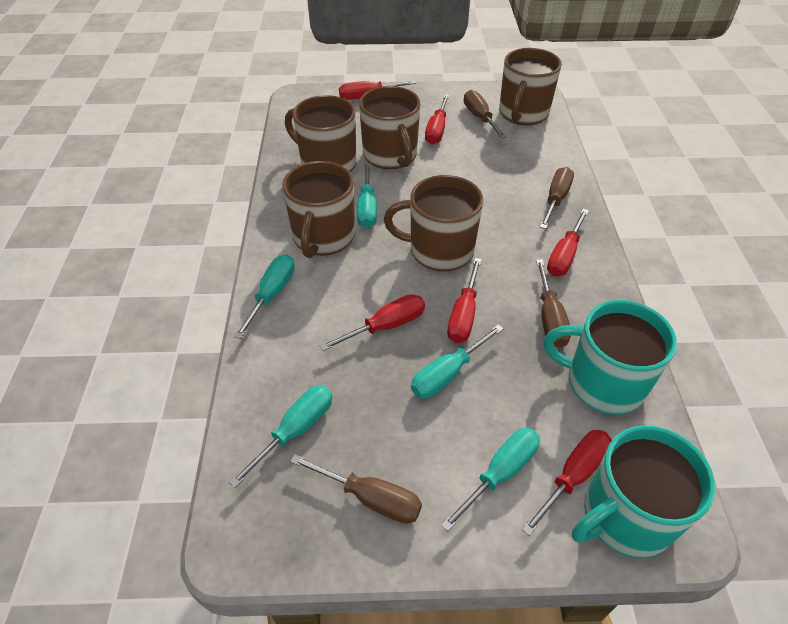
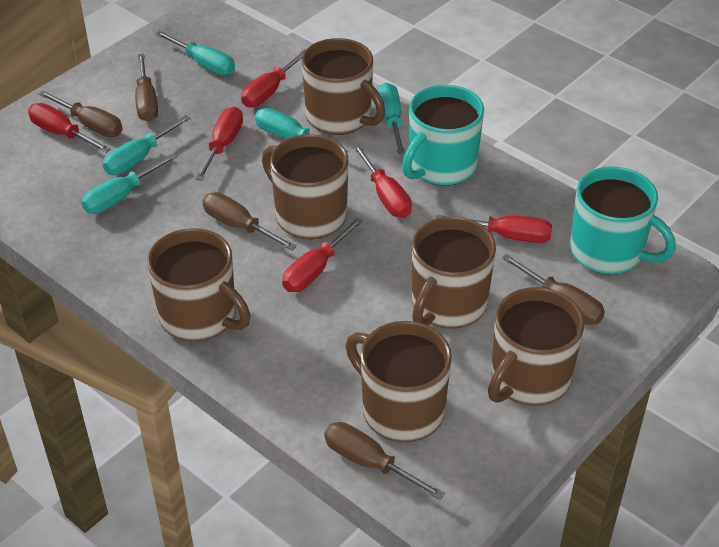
brown mug: 5 -> 6
brown screwdriver: 4 -> 5

